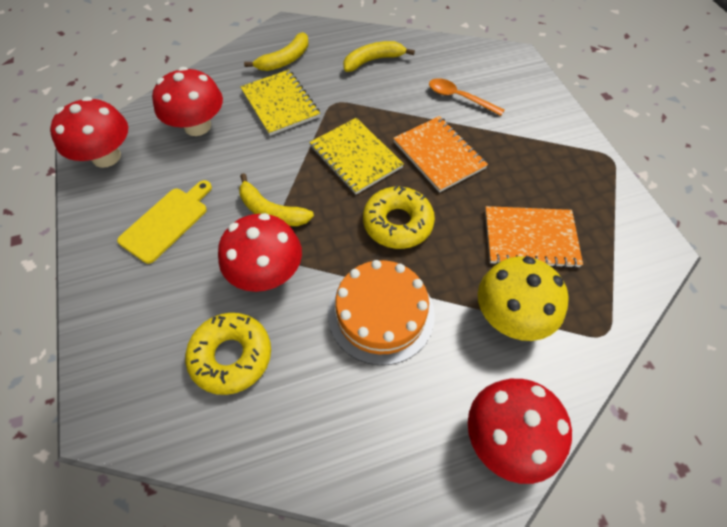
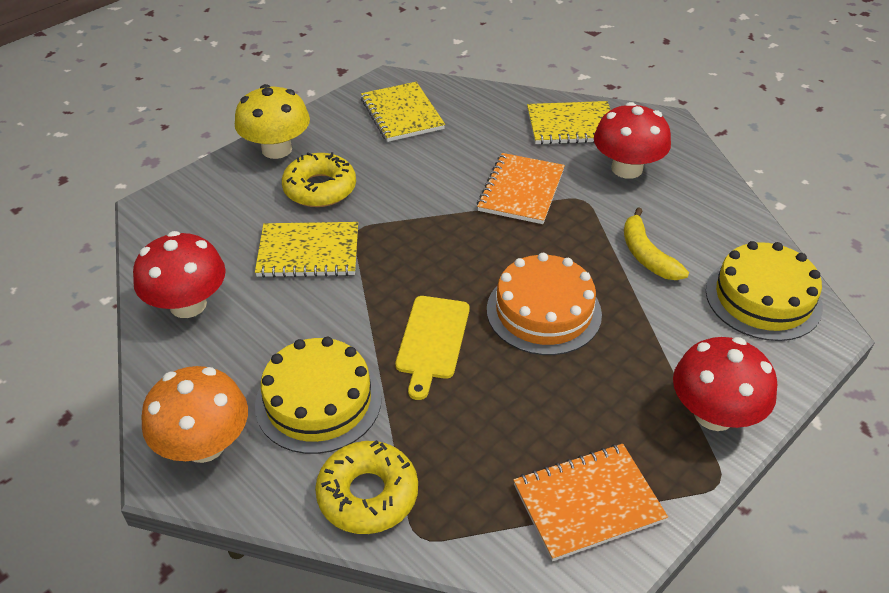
orange mushroom: 0 -> 1
orange spoon: 1 -> 0
red mushroom: 4 -> 3
yellow banana: 3 -> 1
yellow cake: 0 -> 2
yellow notebook: 2 -> 3

